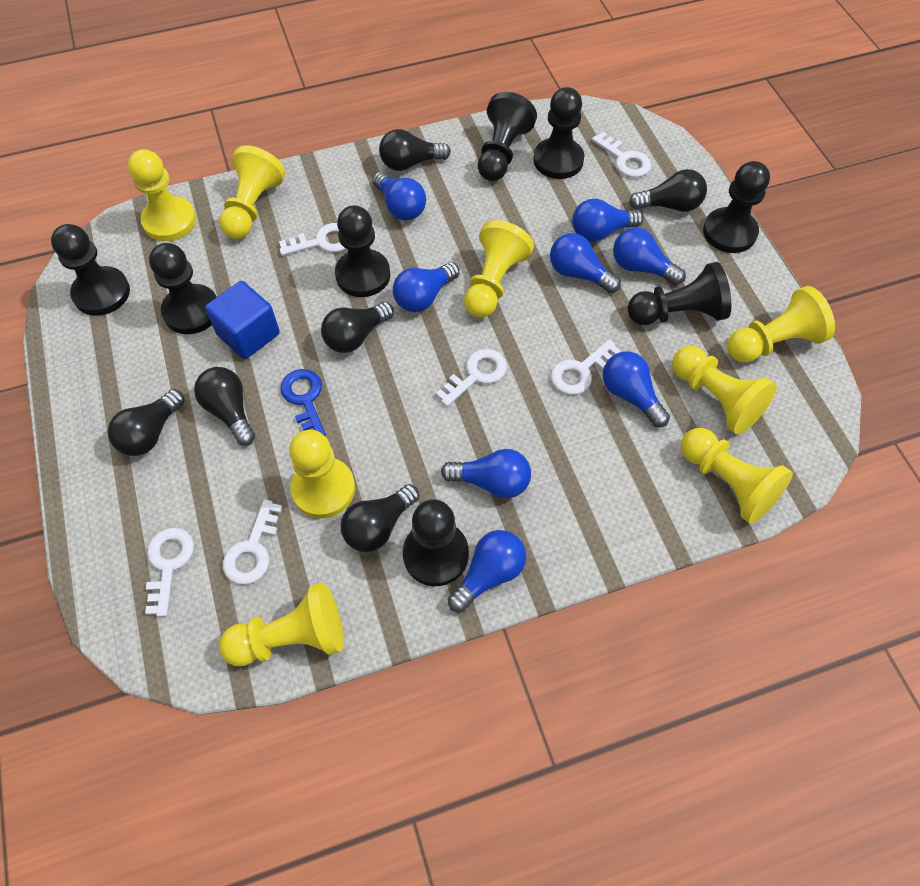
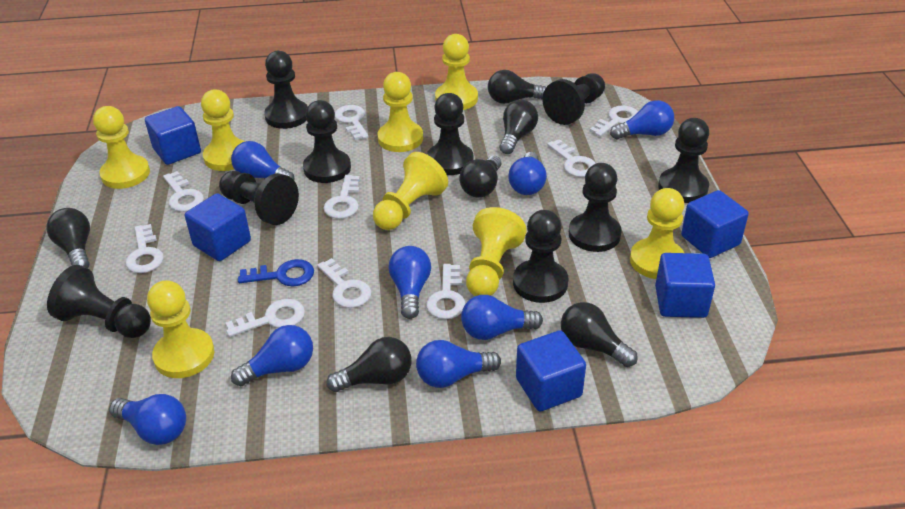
black pawn: 8 -> 9
blue cube: 1 -> 5
white key: 6 -> 9

